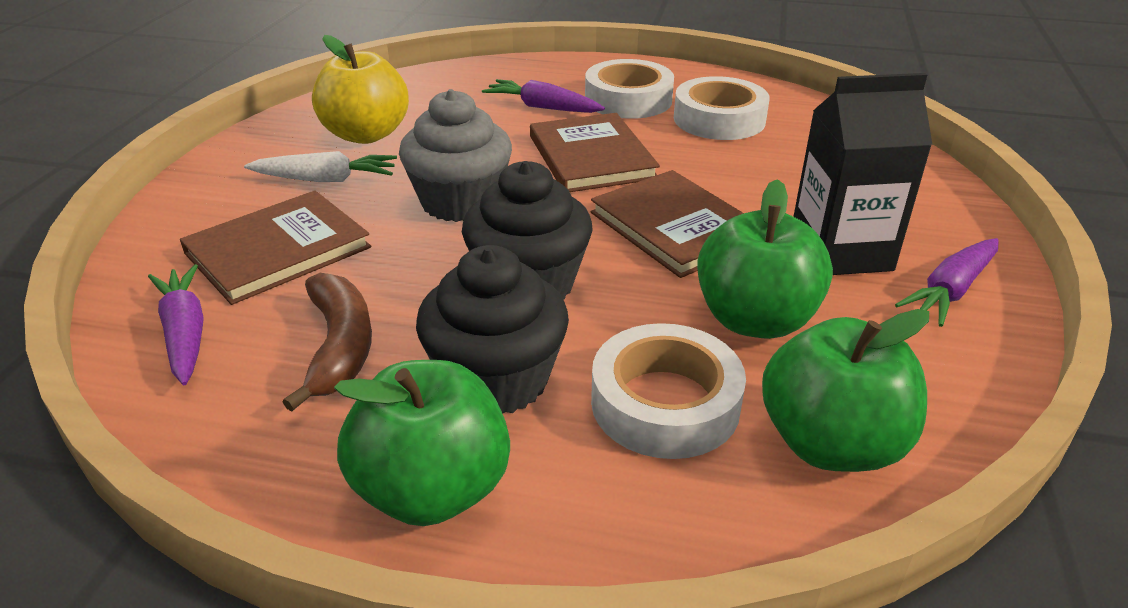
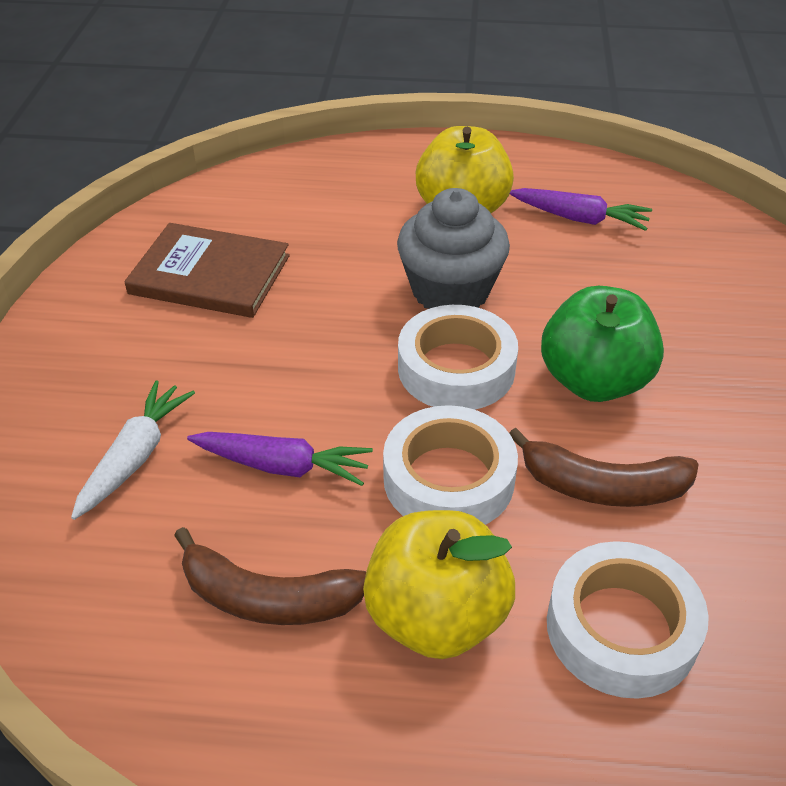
black carton: 1 -> 0
black cupcake: 2 -> 0
brown banana: 1 -> 2
brown book: 3 -> 1
green apple: 3 -> 1
purple carrot: 3 -> 2
yellow apple: 1 -> 2

